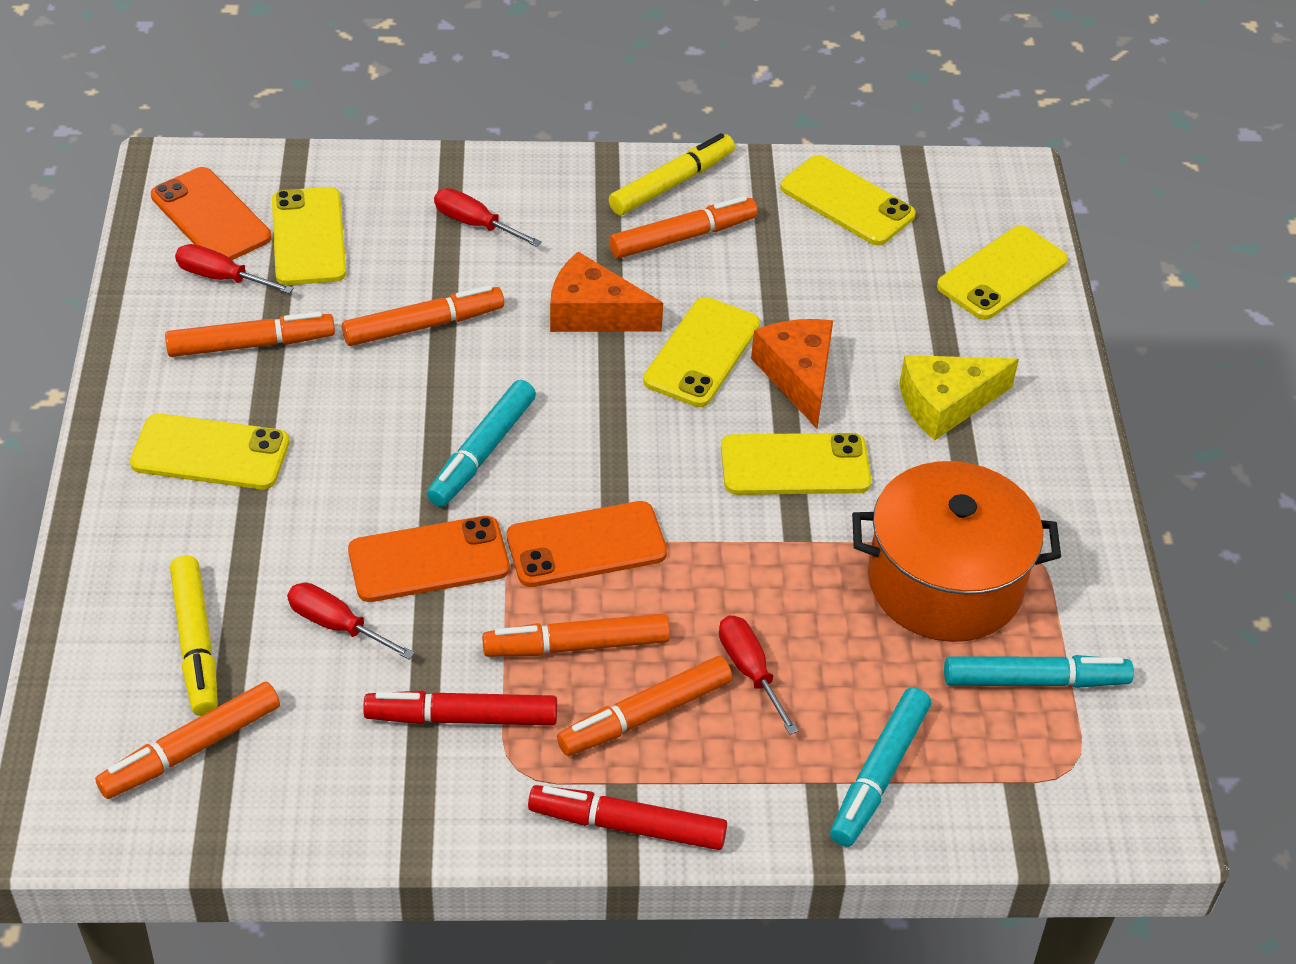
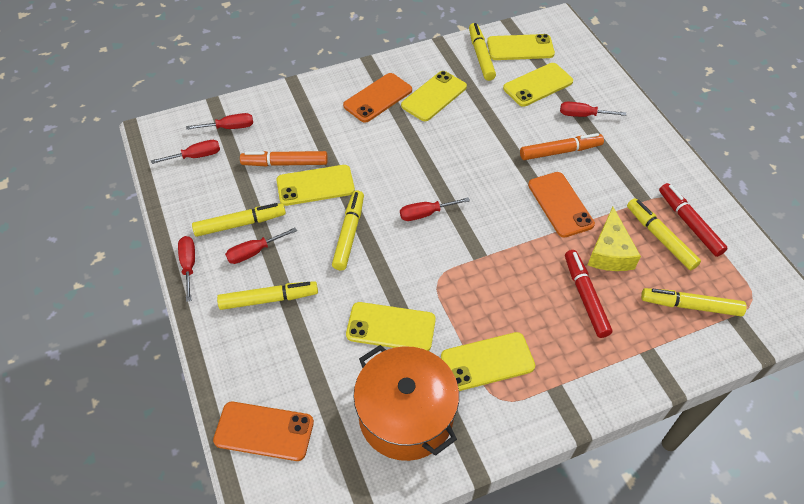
orange cheese: 2 -> 0
orange marker: 6 -> 2
red screwdriver: 4 -> 6
turquoise marker: 3 -> 0
yellow marker: 2 -> 6

